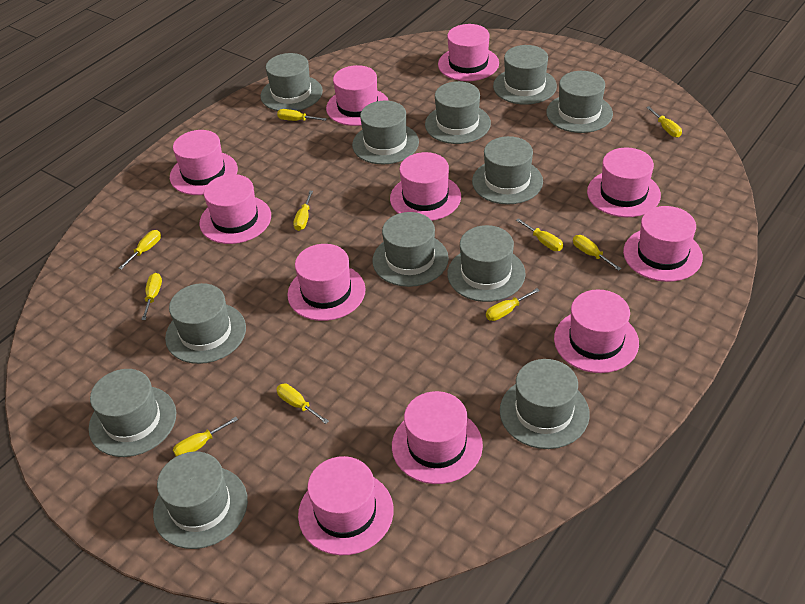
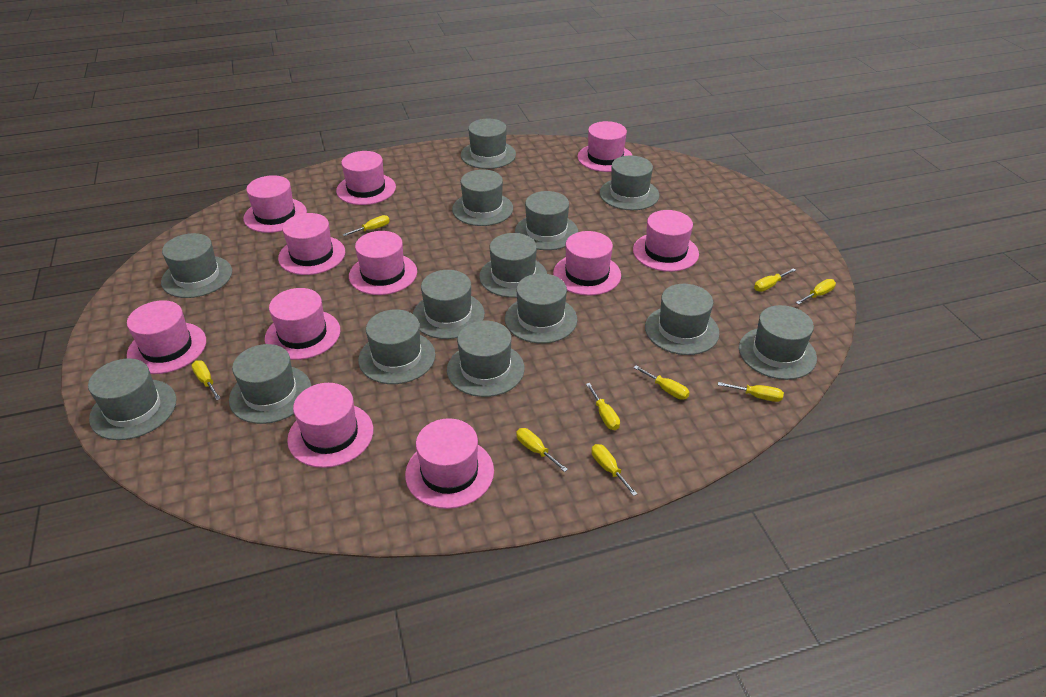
grey hat: 12 -> 14
yellow screwdriver: 10 -> 9

